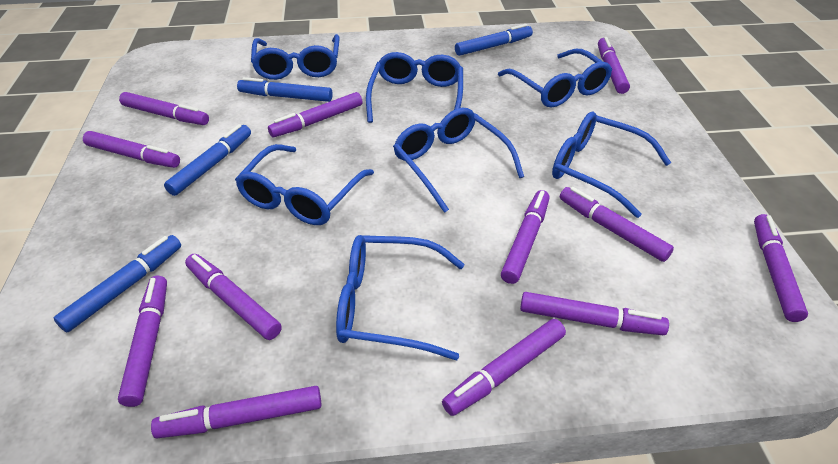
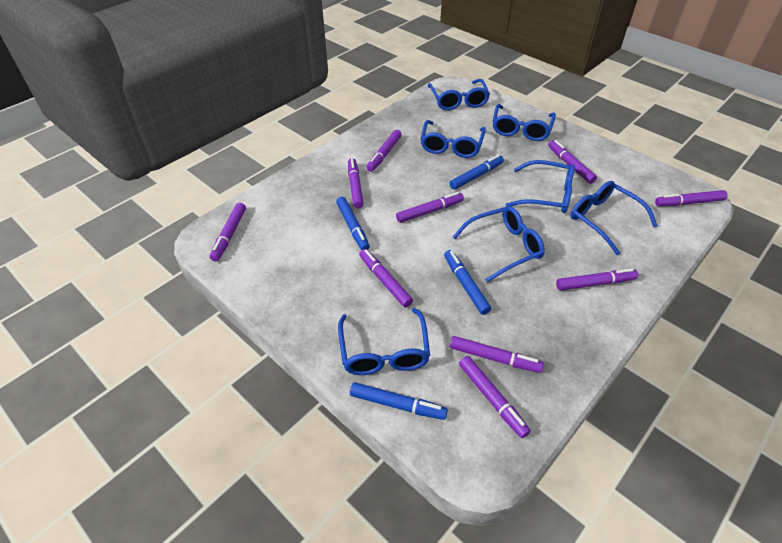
purple marker: 12 -> 10

